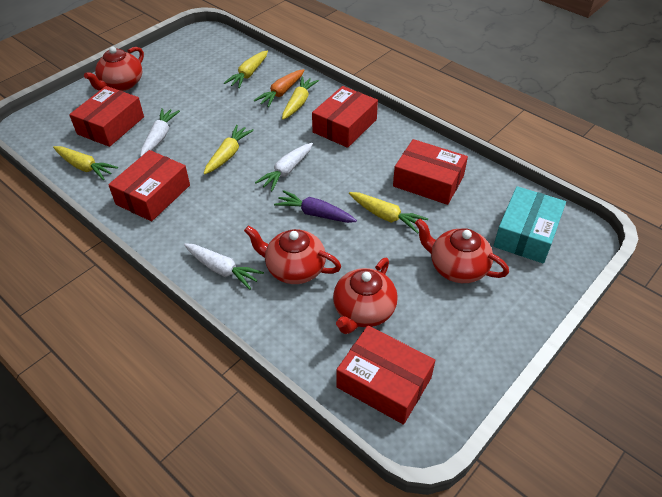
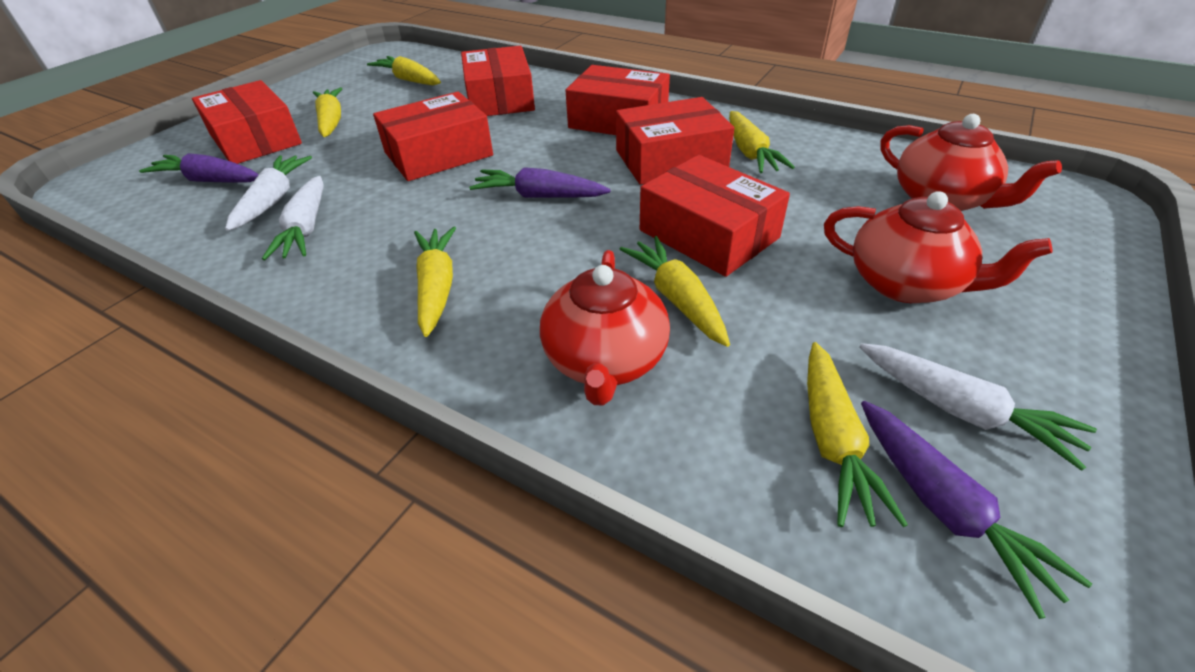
orange carrot: 1 -> 0
purple carrot: 1 -> 3
red box: 5 -> 6
red teapot: 4 -> 3
turquoise box: 1 -> 0
yellow carrot: 5 -> 6

